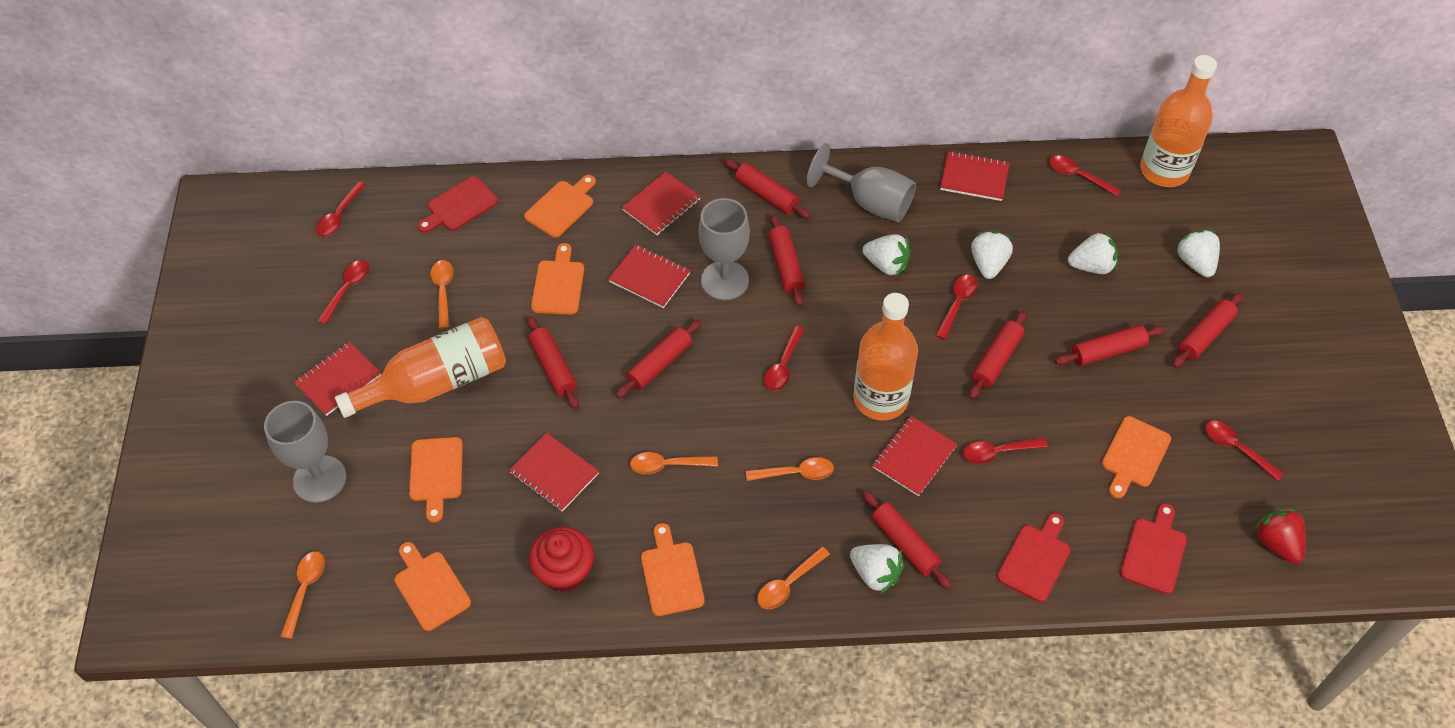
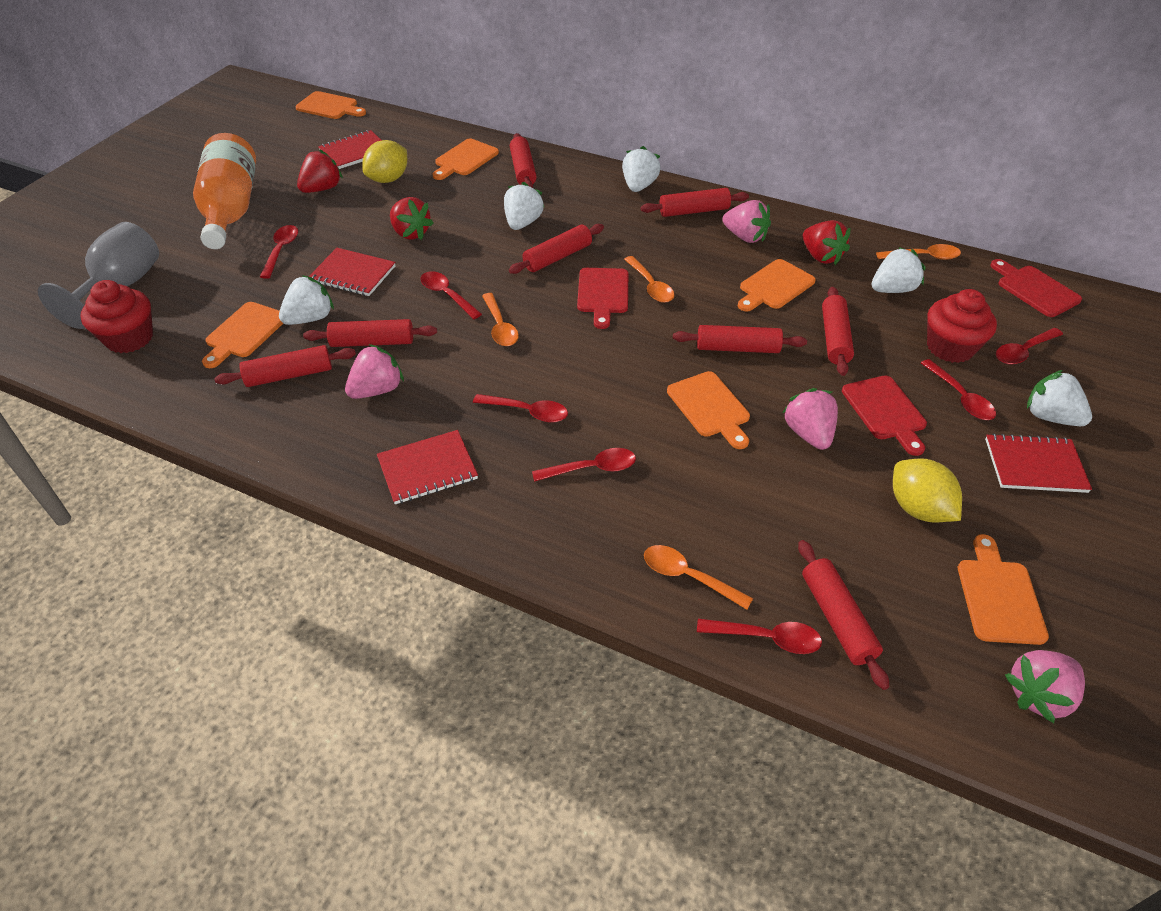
grey goblet: 3 -> 1
orange bottle: 3 -> 1
orange spoon: 5 -> 4
pink strawberry: 0 -> 4
red cupcake: 1 -> 2
red notebook: 6 -> 4
red strawberry: 1 -> 3
yellow lemon: 0 -> 2

